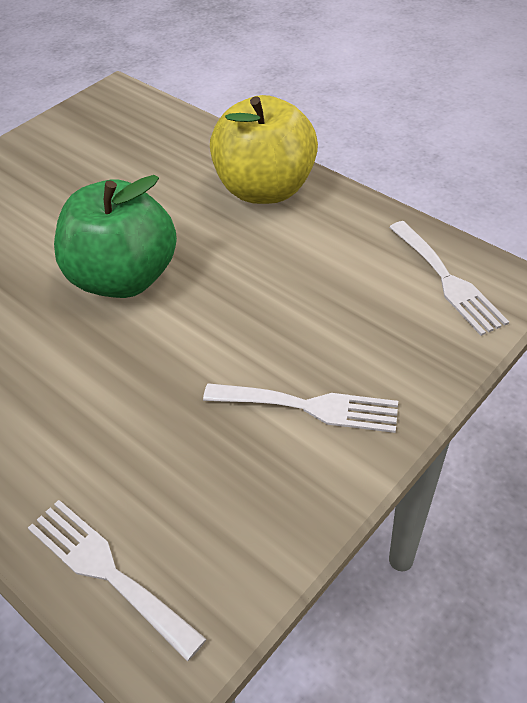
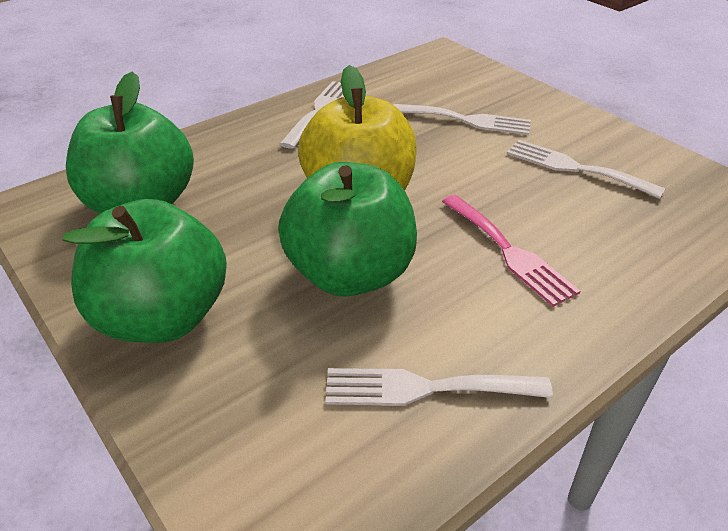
green apple: 1 -> 3
pink fork: 0 -> 1
white fork: 3 -> 4

